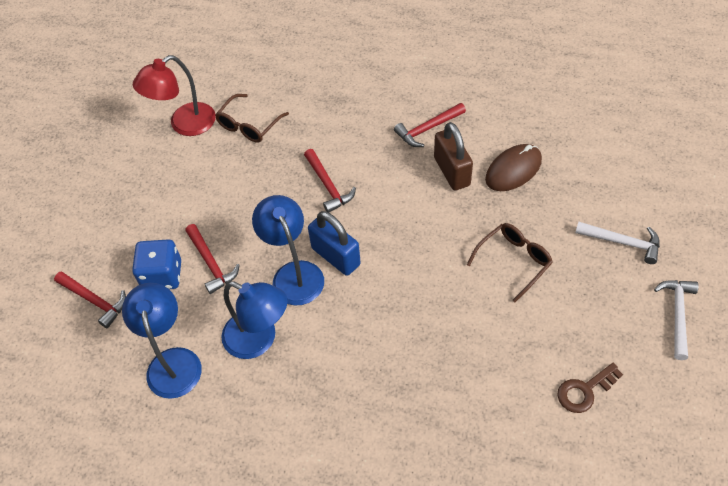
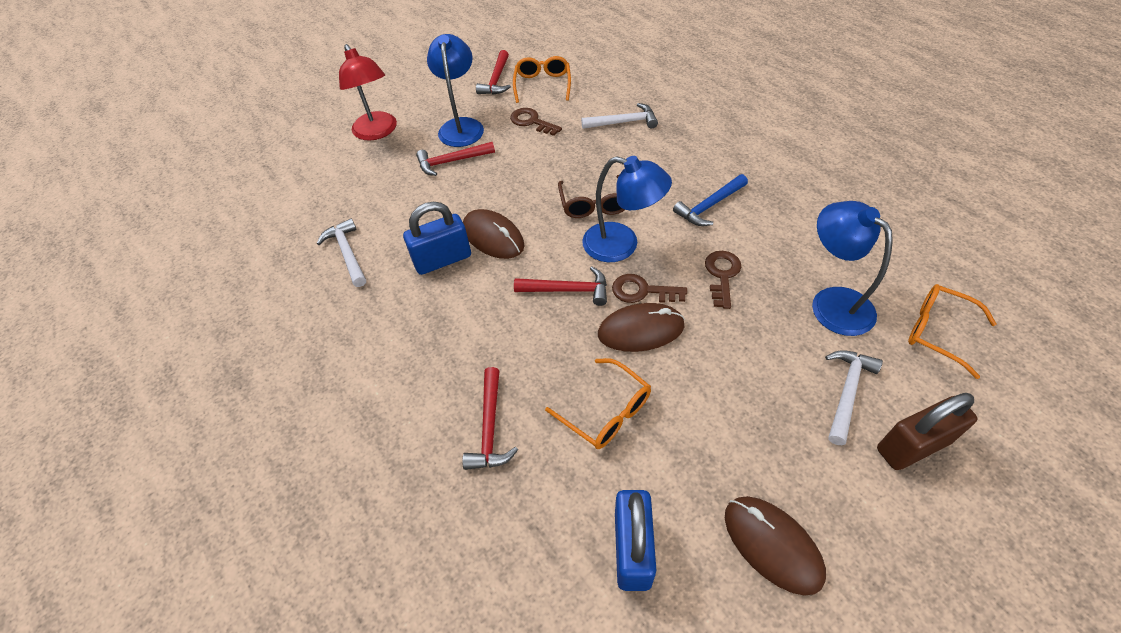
blue dice: 1 -> 0
blue hammer: 0 -> 1
blue padlock: 1 -> 2
brown glasses: 2 -> 1
brown key: 1 -> 3
brown mouse: 1 -> 3
orange glasses: 0 -> 3
white hammer: 2 -> 3

